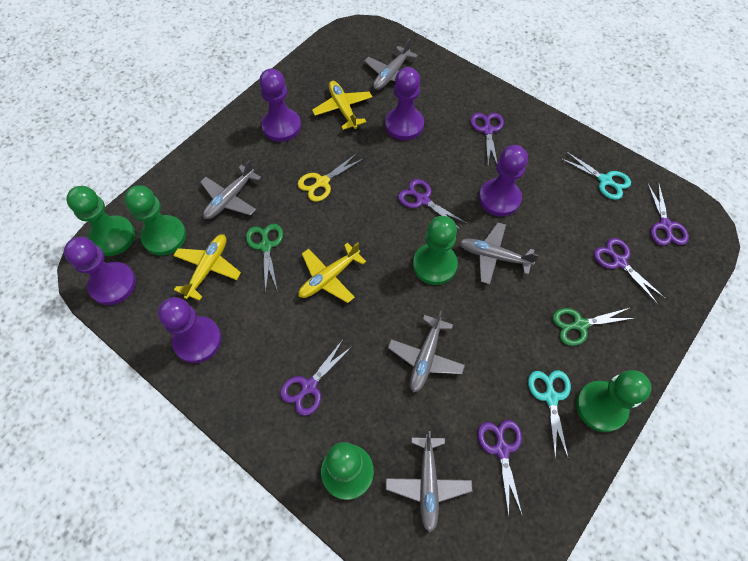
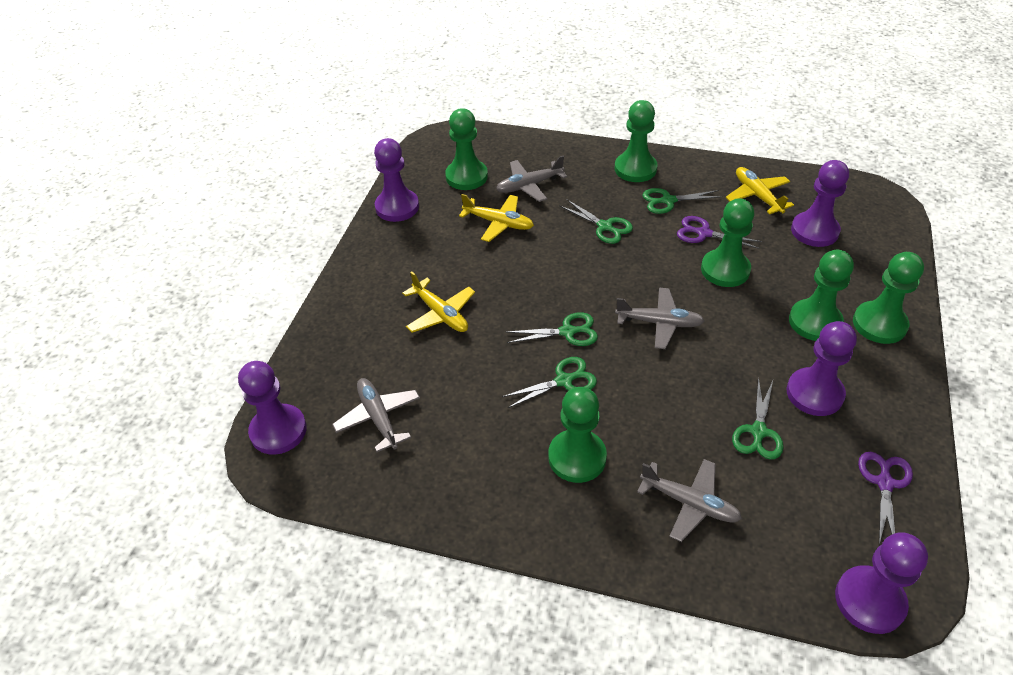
green pawn: 5 -> 6
green scissors: 2 -> 5
grey plane: 5 -> 4
purple scissors: 6 -> 2
turquoise scissors: 2 -> 0
yellow scissors: 1 -> 0

